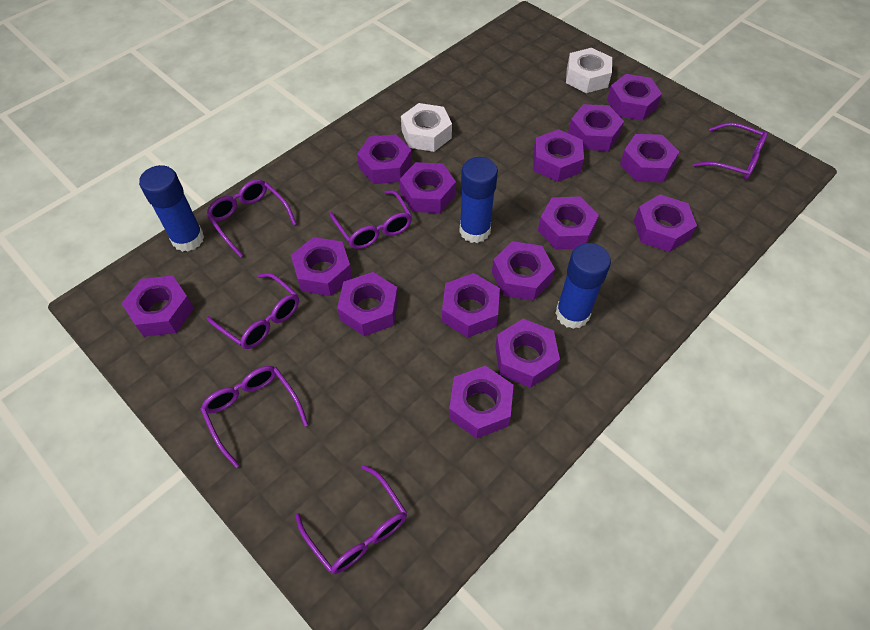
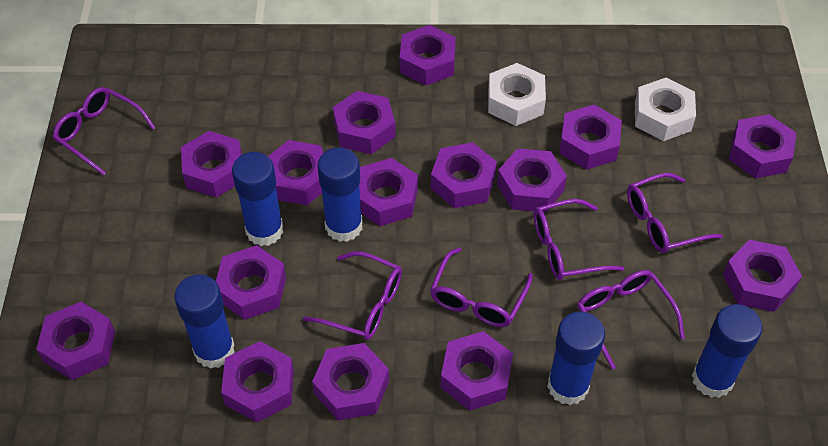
blue glue stick: 3 -> 5

